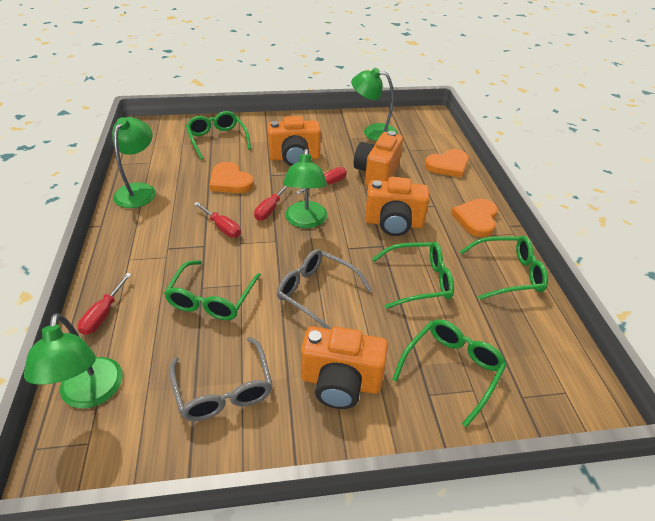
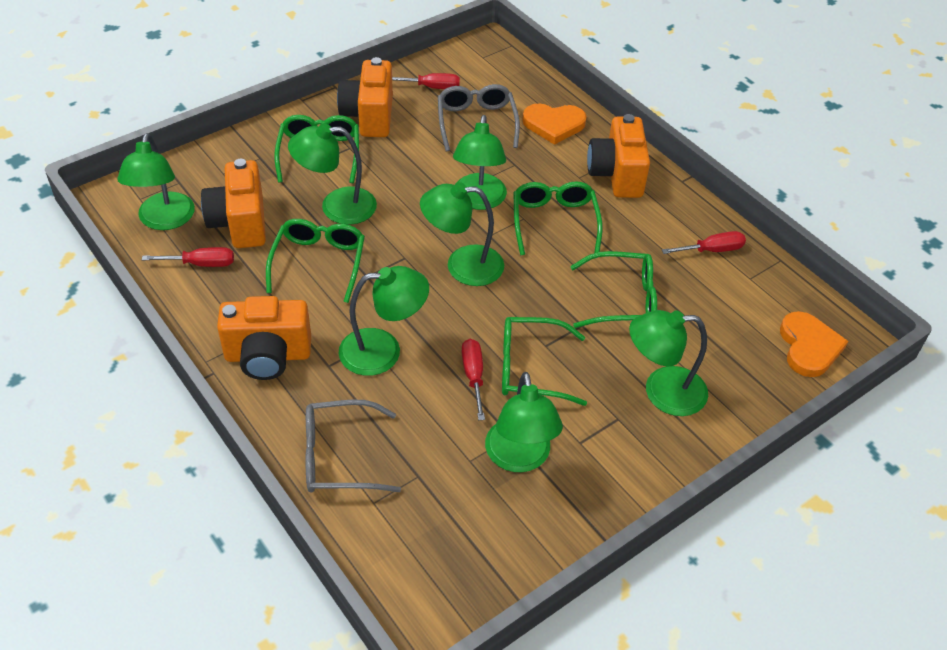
green lamp: 4 -> 7
orange heart: 3 -> 2

